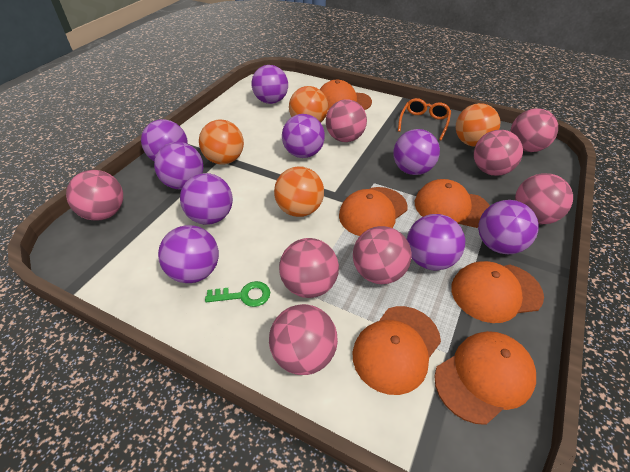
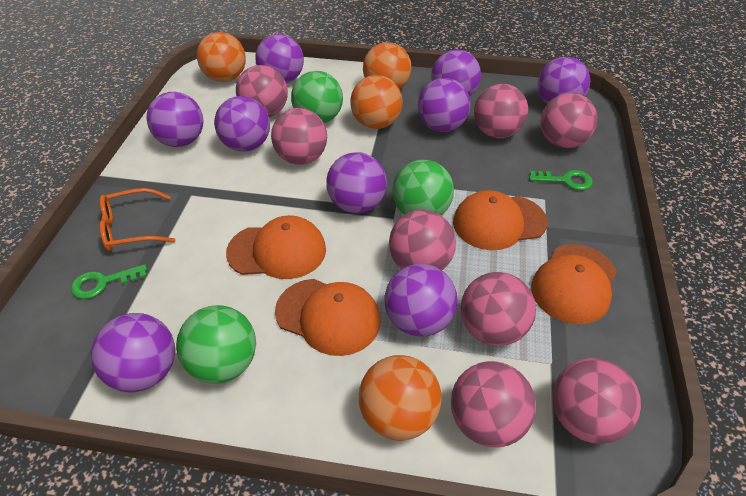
green ball: 0 -> 3
green key: 1 -> 2
orange cap: 6 -> 4

